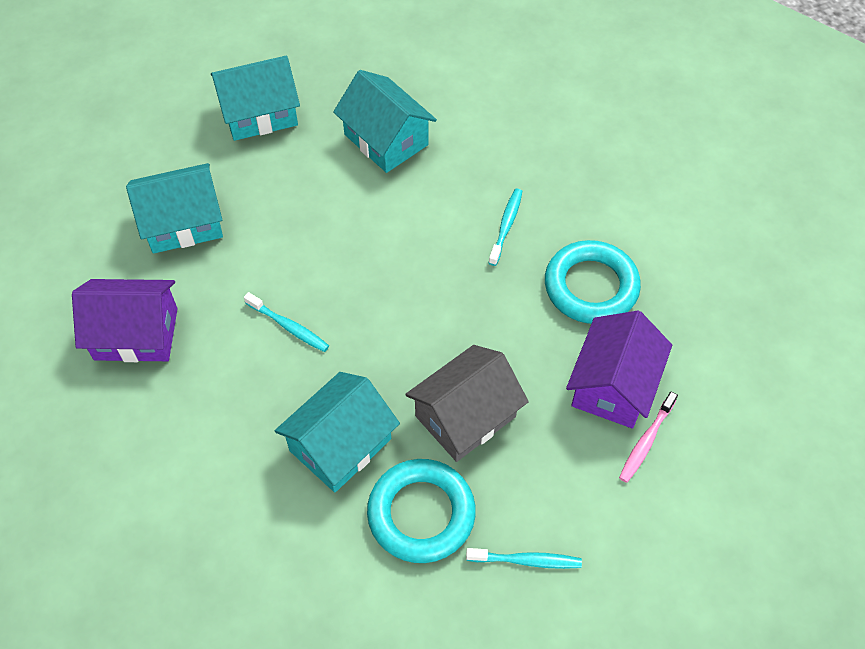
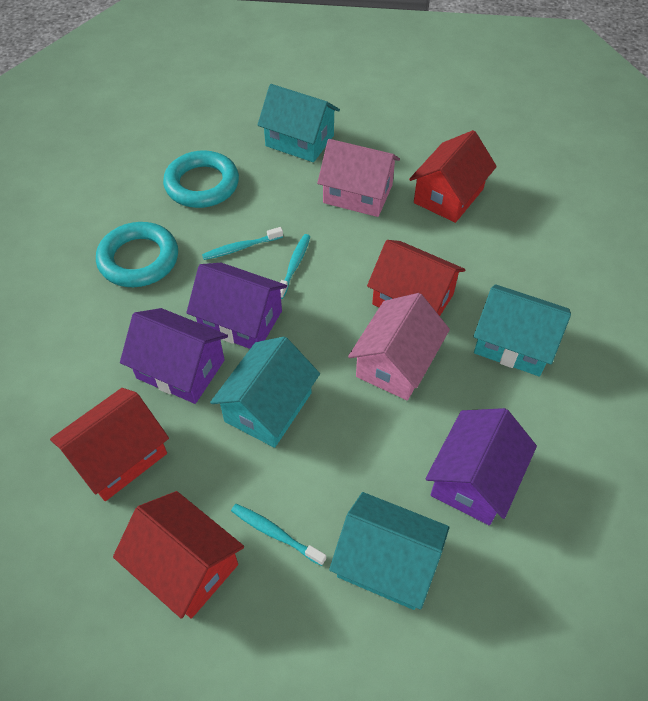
grey house: 1 -> 0
pink house: 0 -> 2
pink toothbrush: 1 -> 0
purple house: 2 -> 3
red house: 0 -> 4

